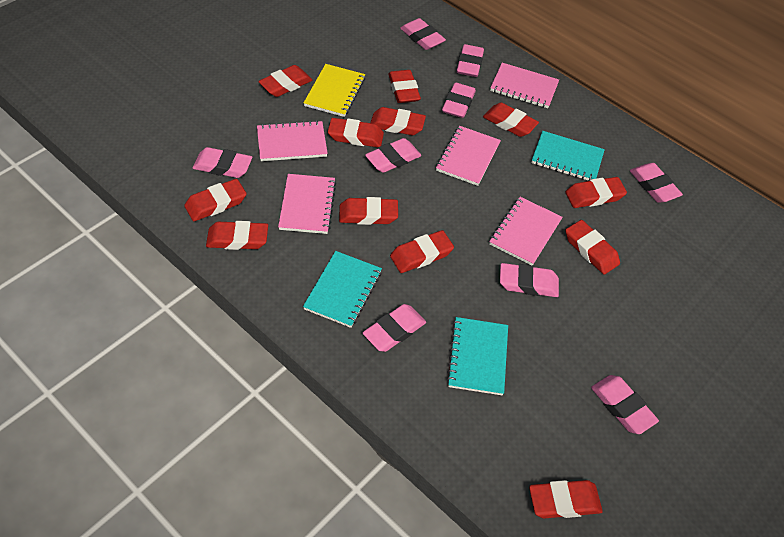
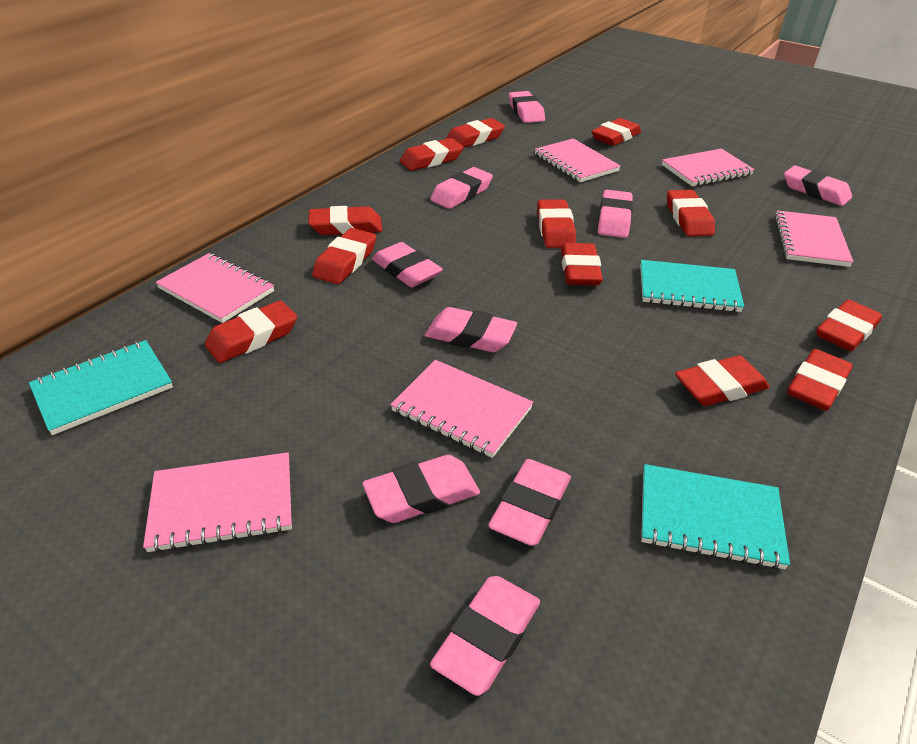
pink notebook: 5 -> 6
yellow notebook: 1 -> 0

